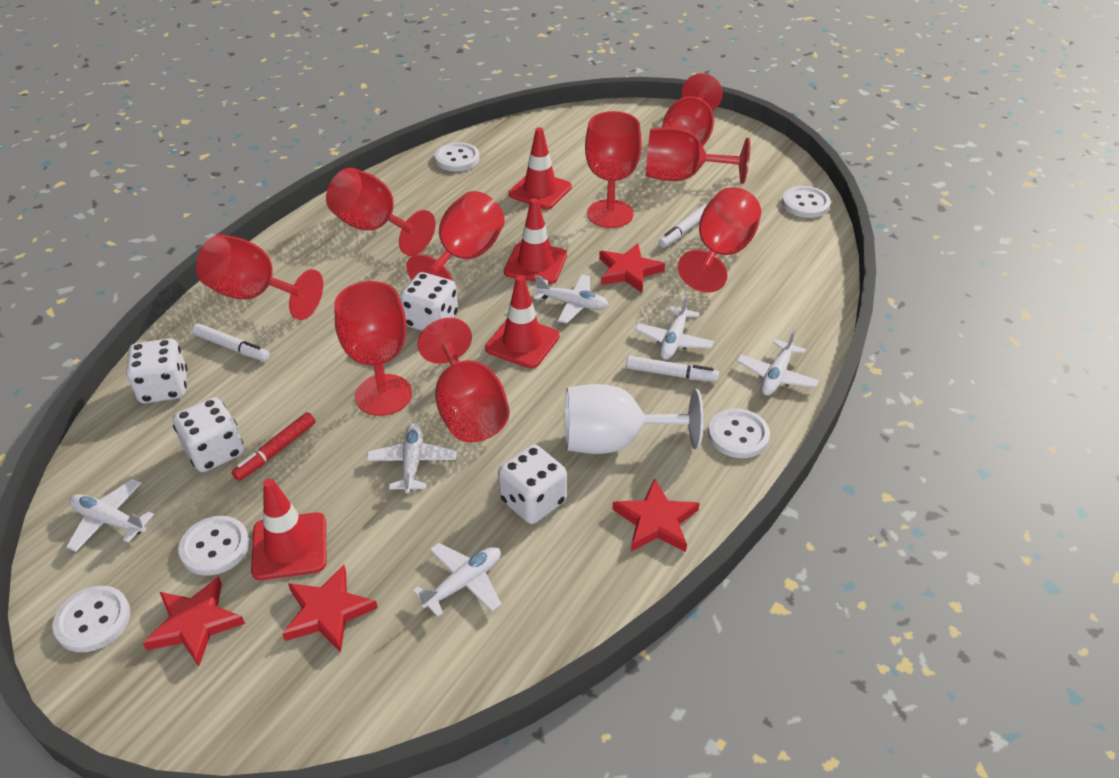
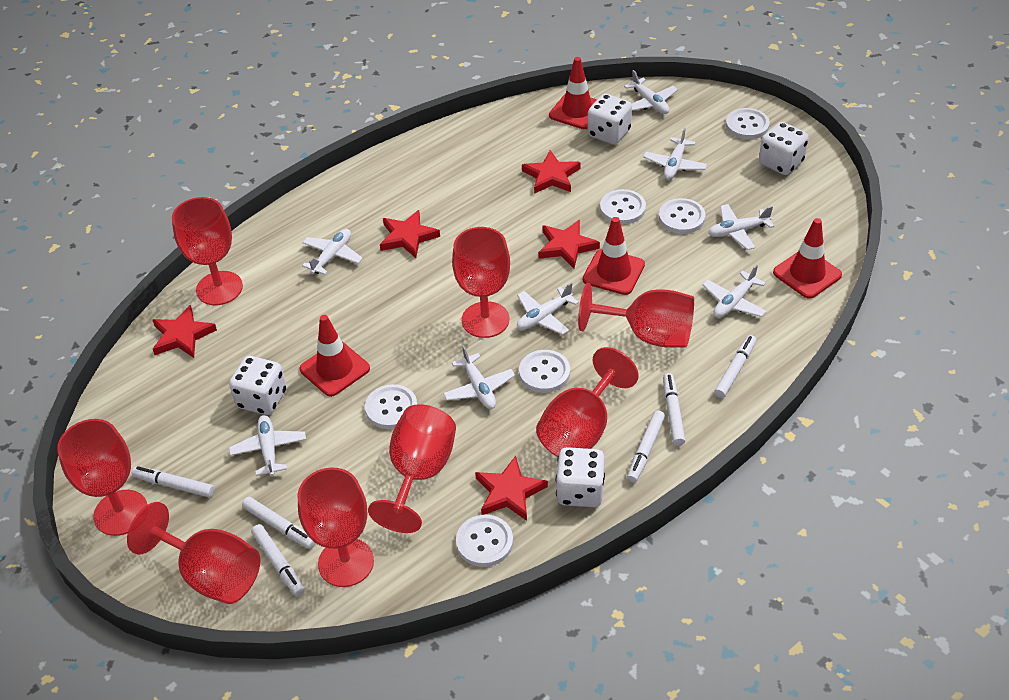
red goblet: 9 -> 8
red marker: 1 -> 0
red star: 4 -> 5
white button: 5 -> 6
white goblet: 1 -> 0
white marker: 3 -> 6
white plane: 6 -> 8

